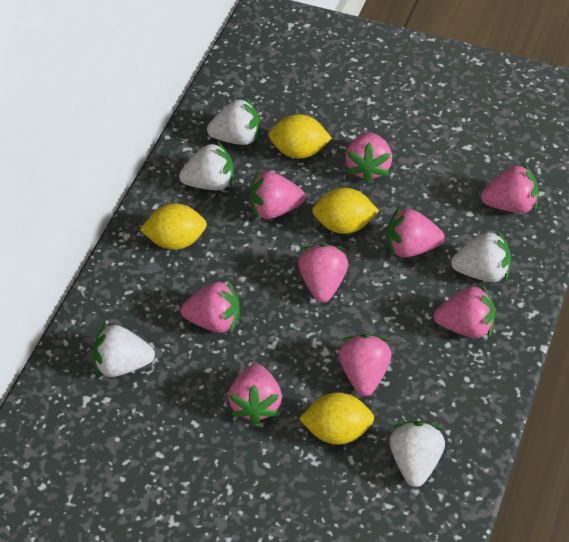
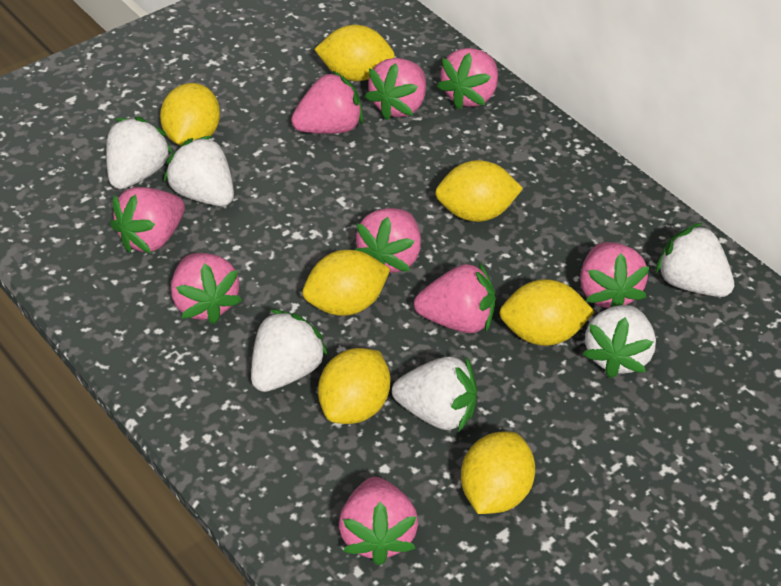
white strawberry: 5 -> 6
yellow lemon: 4 -> 7

